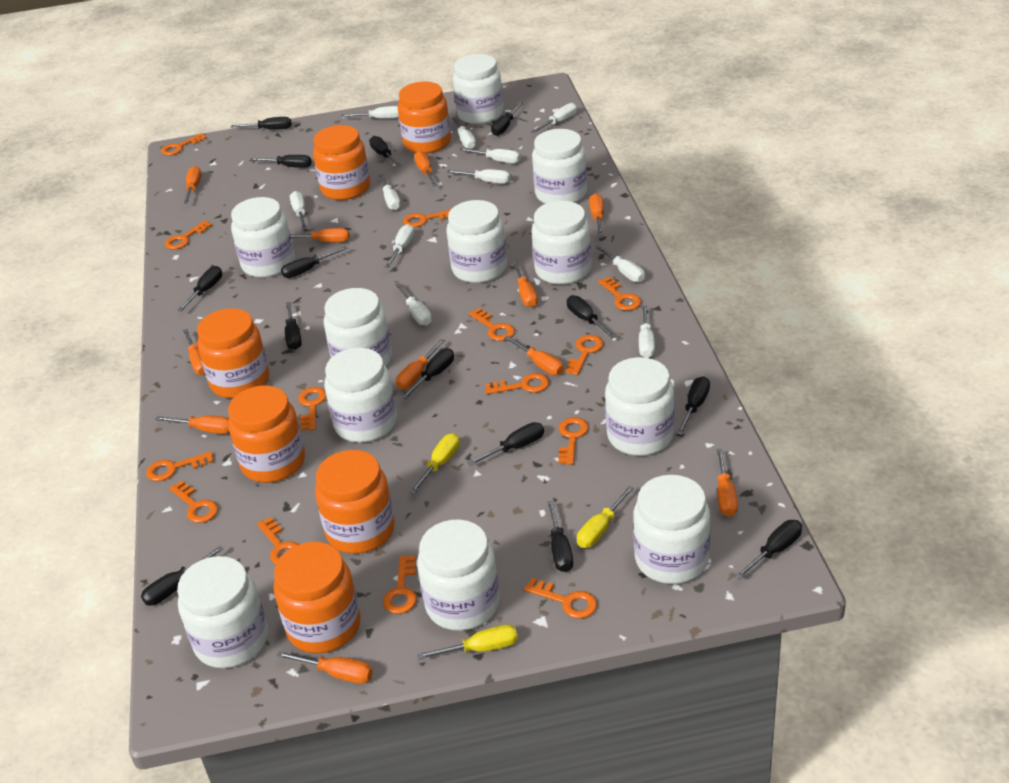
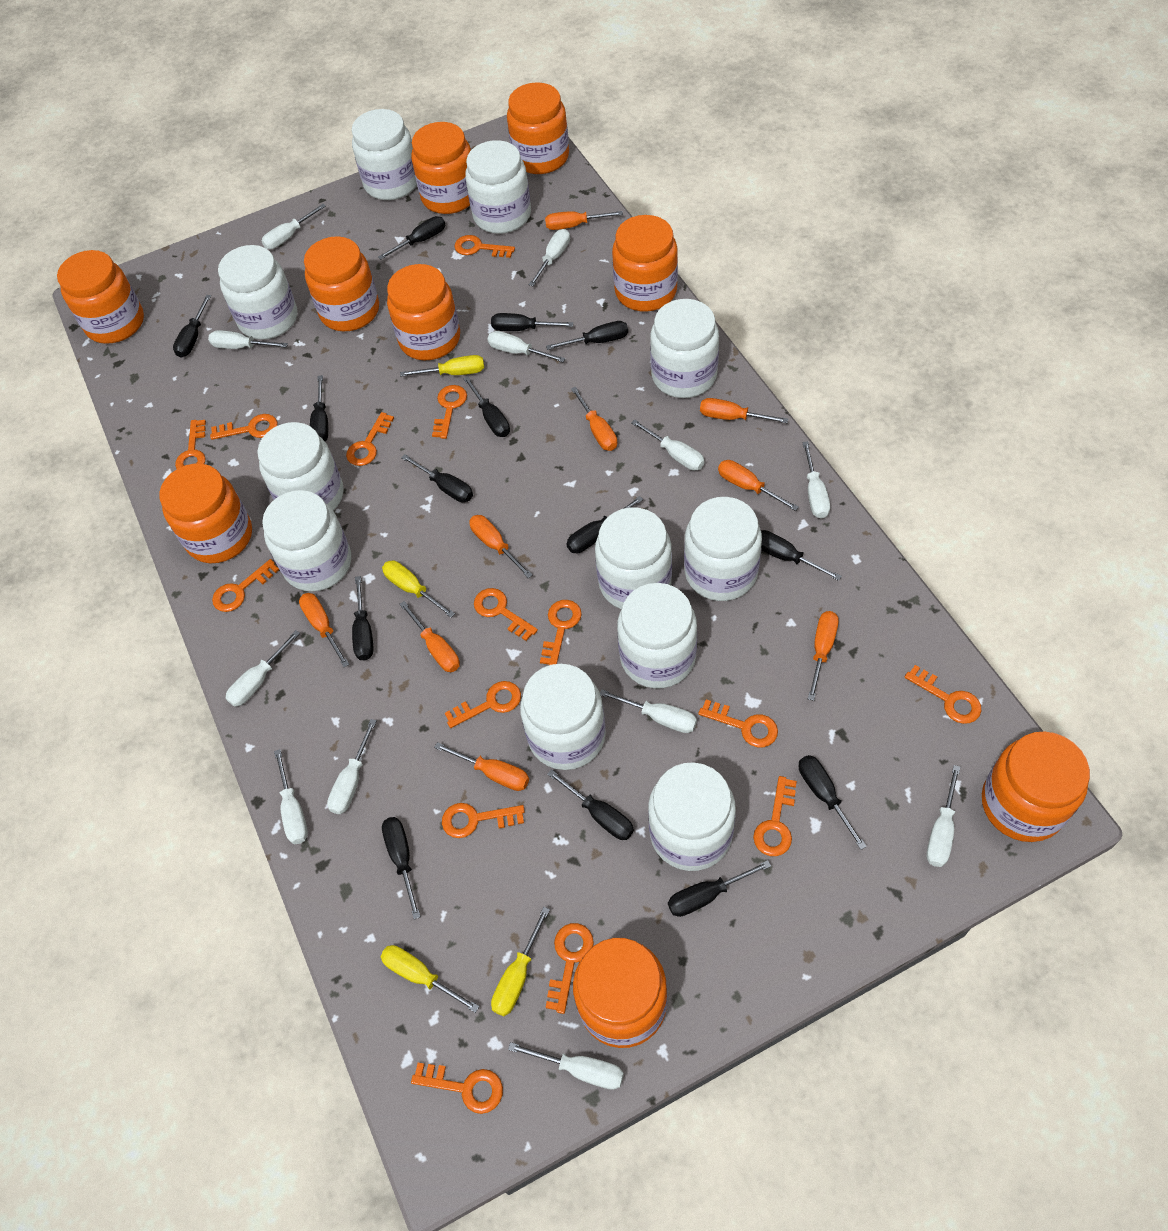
orange jar: 6 -> 9
orange key: 14 -> 15
orange screwdriver: 11 -> 9
white screwdriver: 11 -> 12
yellow screwdriver: 3 -> 4

